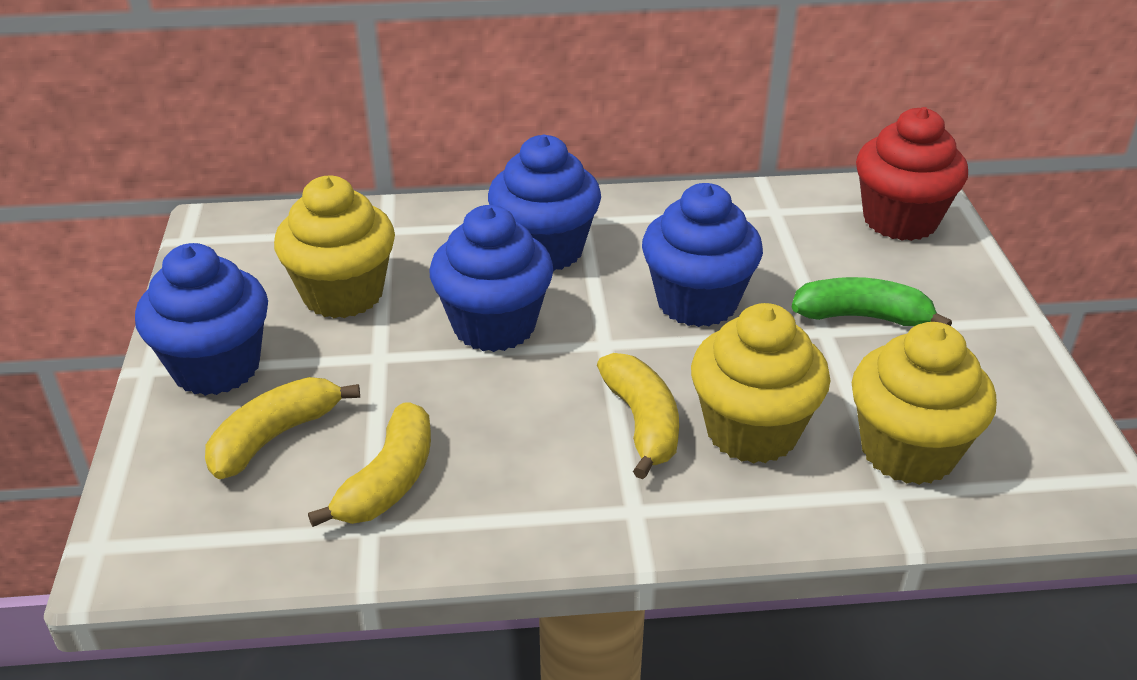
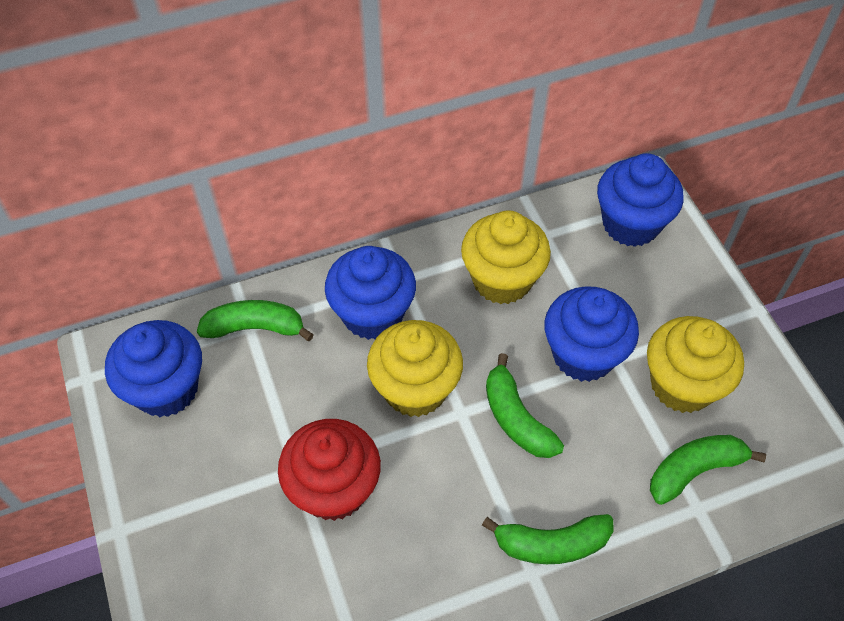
green banana: 1 -> 4
yellow banana: 3 -> 0

